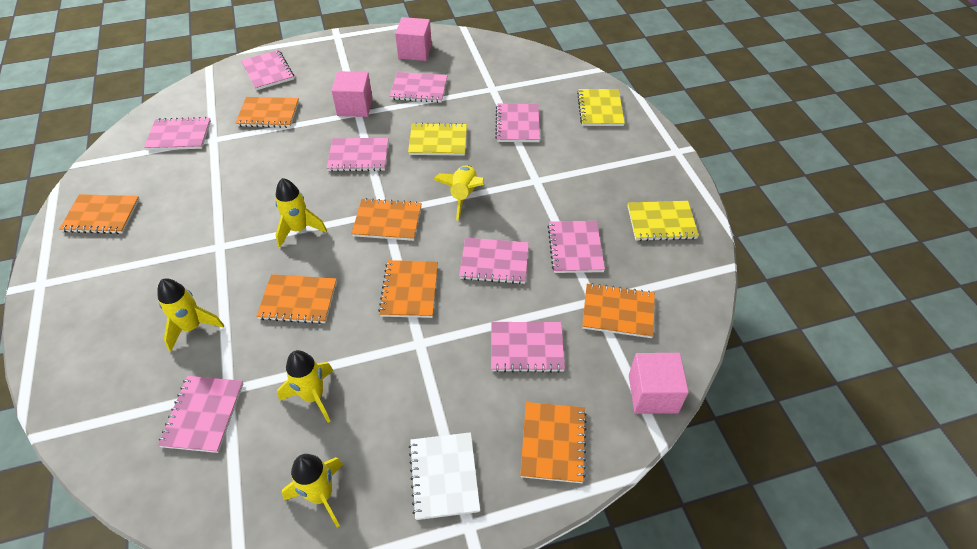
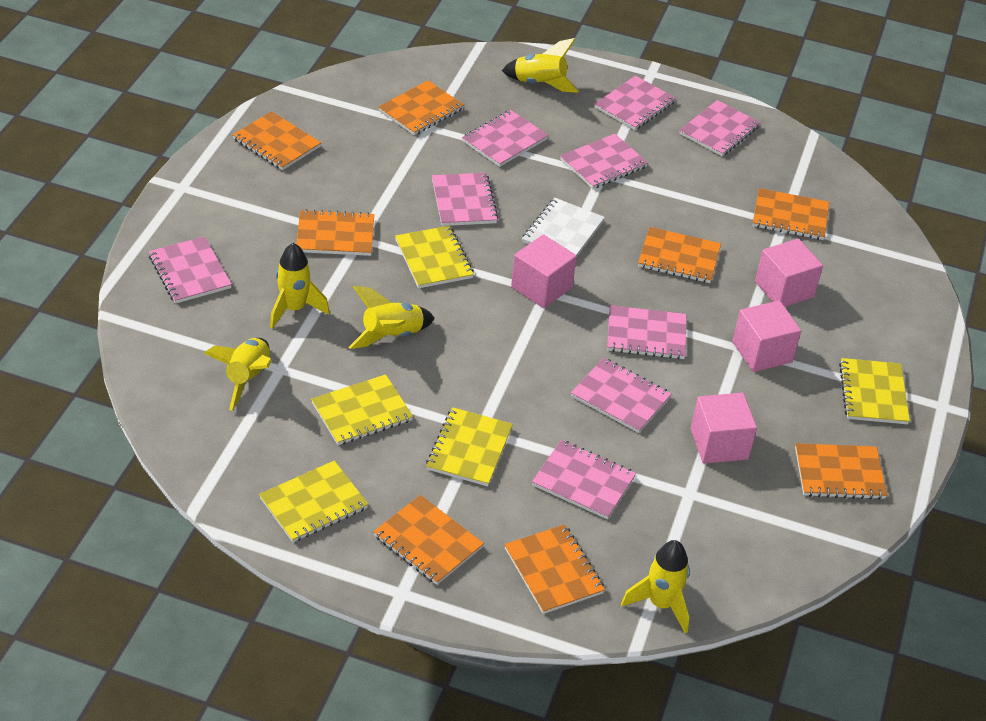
orange notebook: 7 -> 8
pink cube: 3 -> 4
yellow notebook: 3 -> 5

